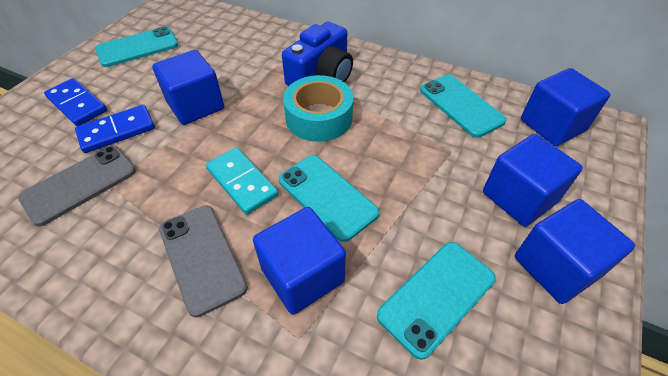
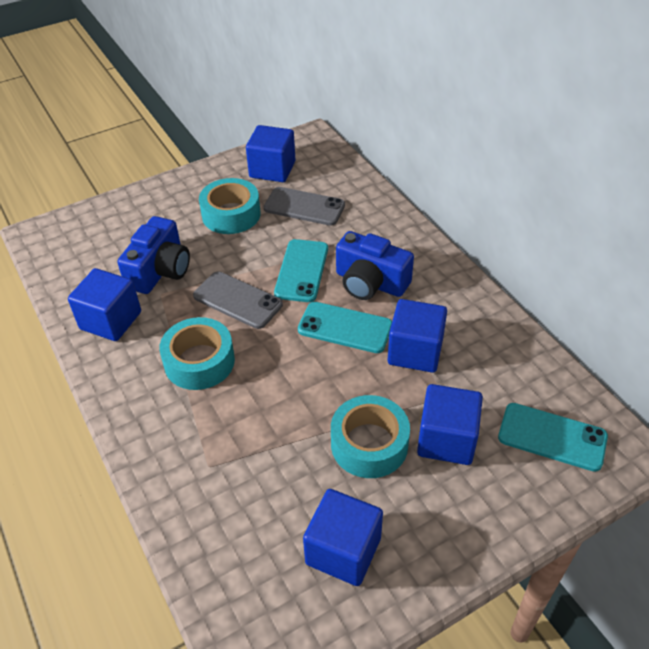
blue camera: 1 -> 2
blue domino: 2 -> 0
turquoise domino: 1 -> 0
turquoise phone: 4 -> 3
turquoise tape: 1 -> 3

